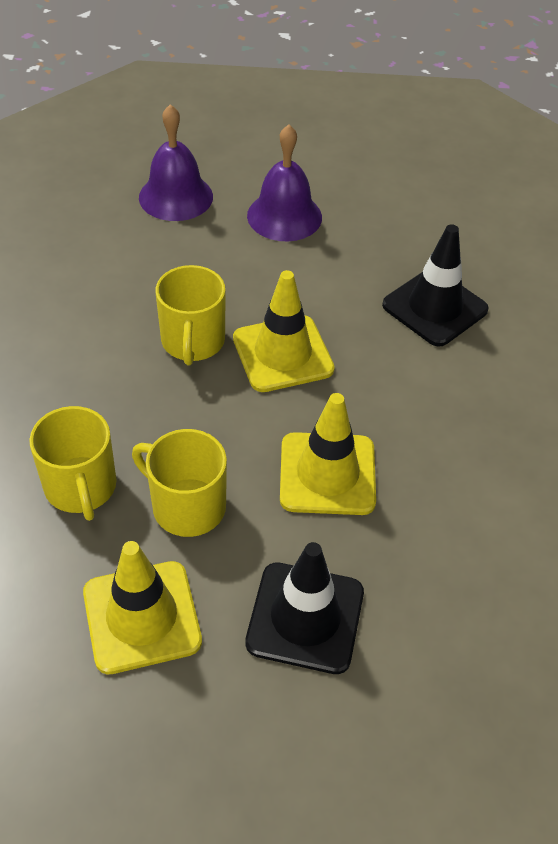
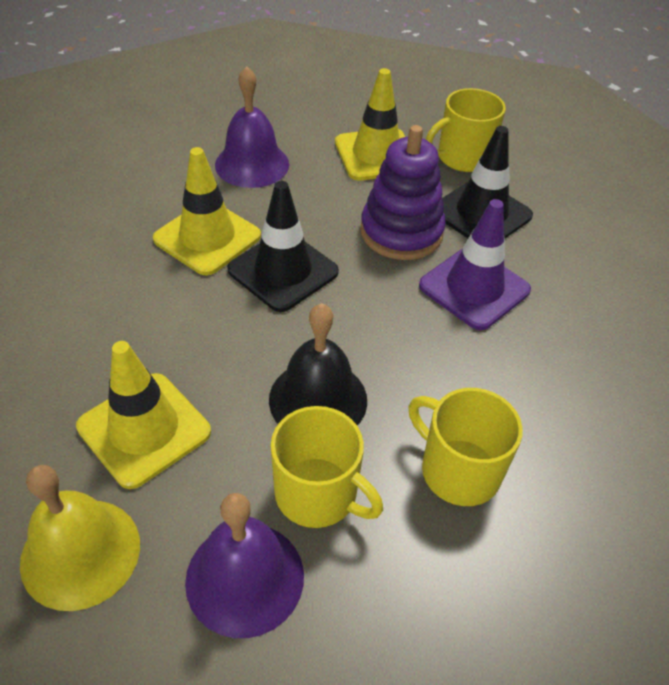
black bell: 0 -> 1
purple stacking toy: 0 -> 1
purple traffic cone: 0 -> 1
yellow bell: 0 -> 1

